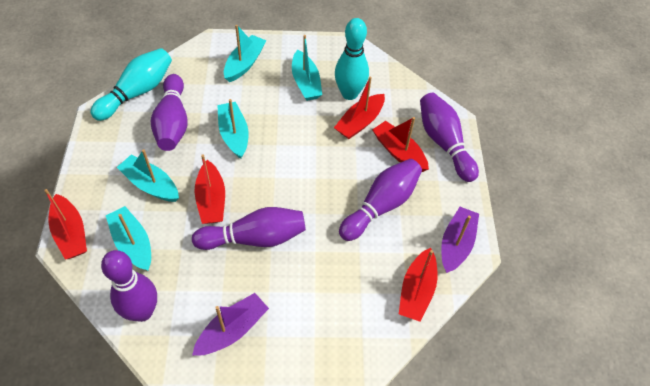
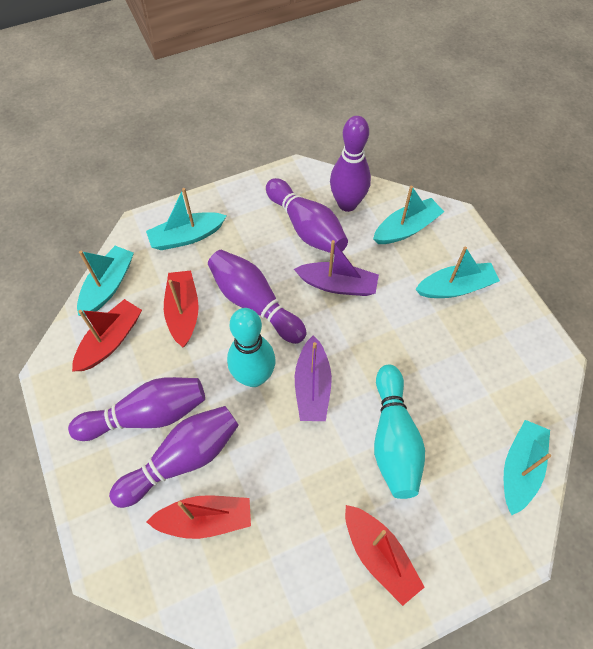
red boat: 5 -> 4

